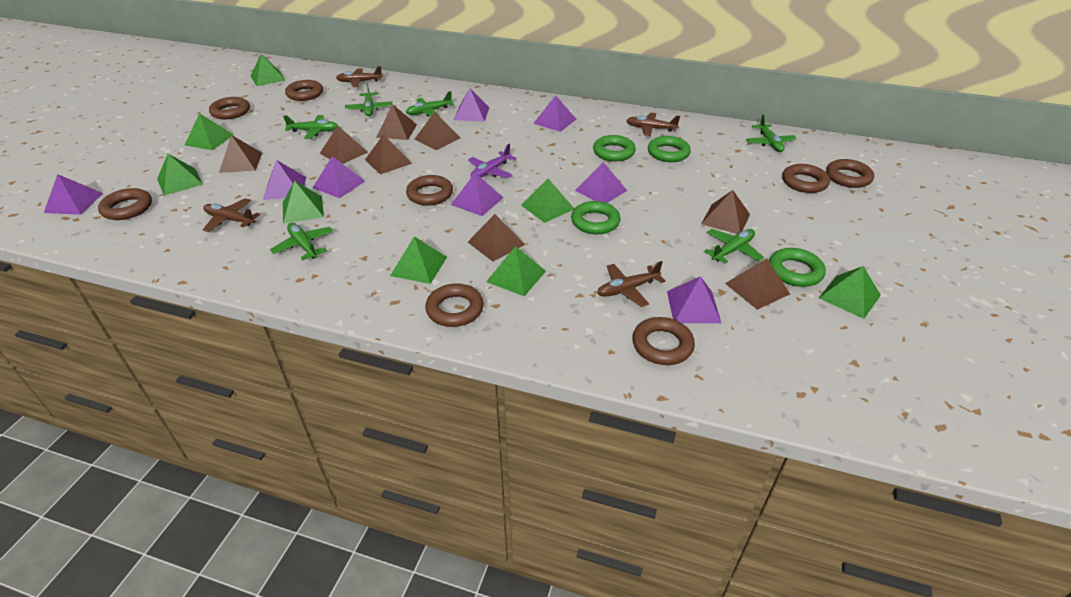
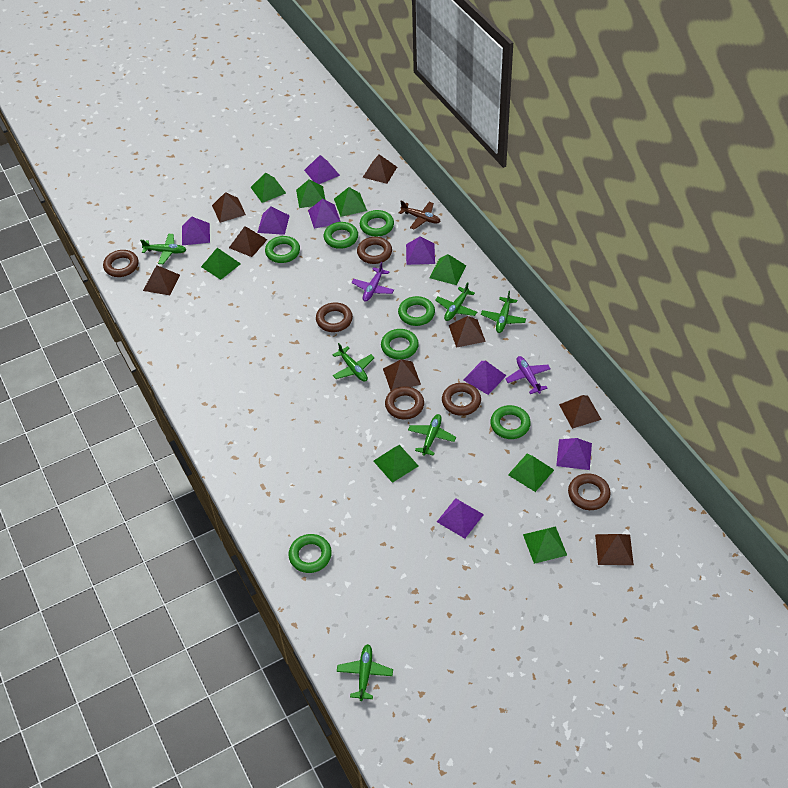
brown plane: 4 -> 1
brown ring: 8 -> 6
green ring: 4 -> 7
purple plane: 1 -> 2

